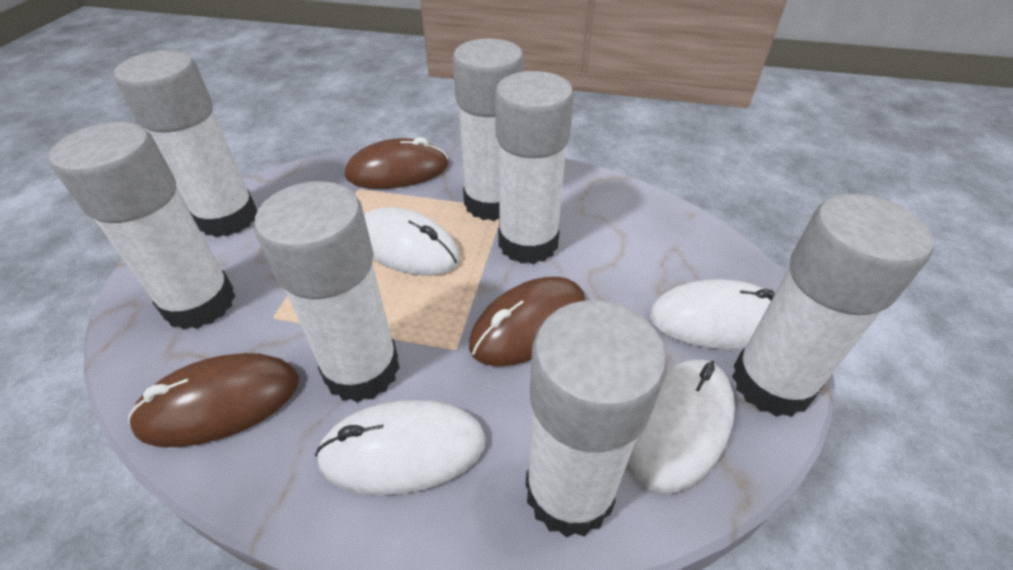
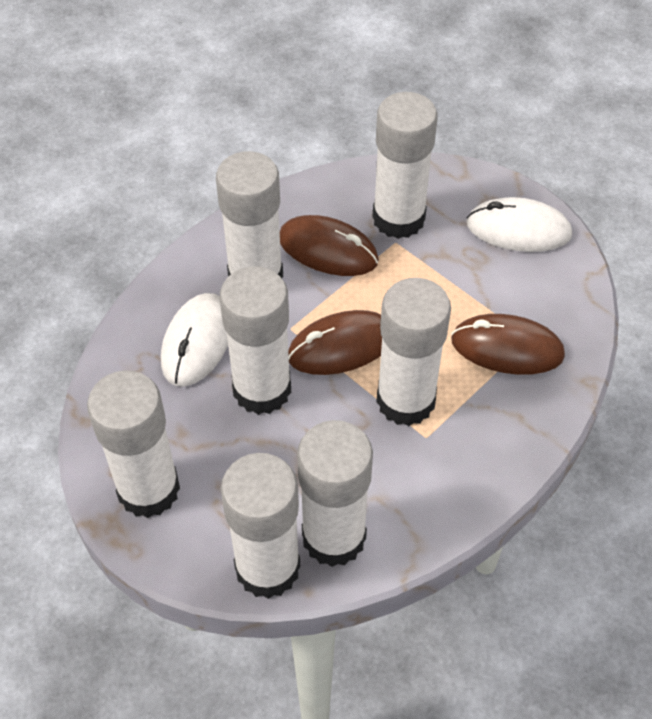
white mouse: 4 -> 2

